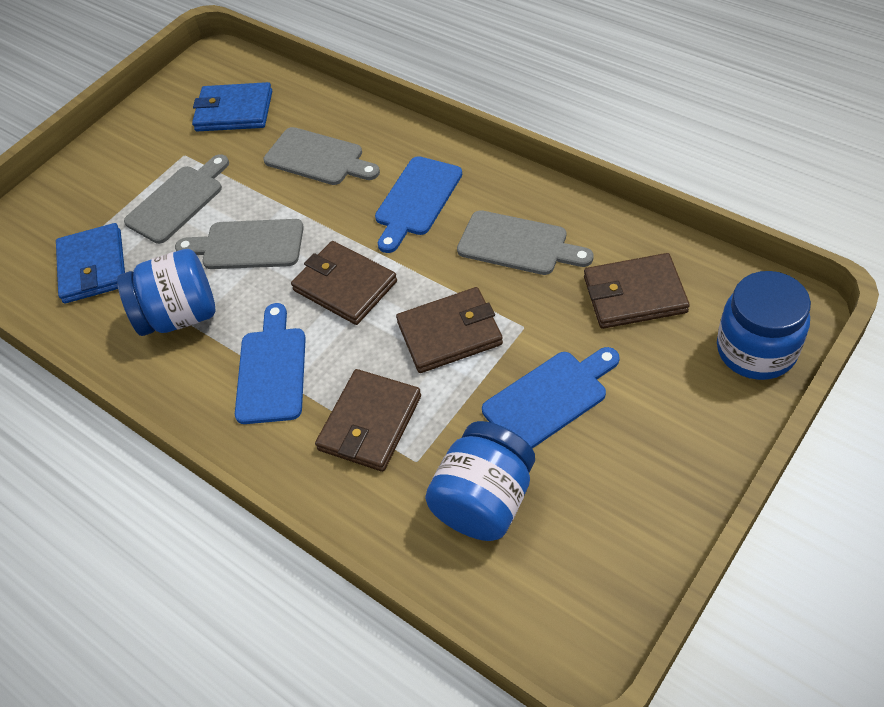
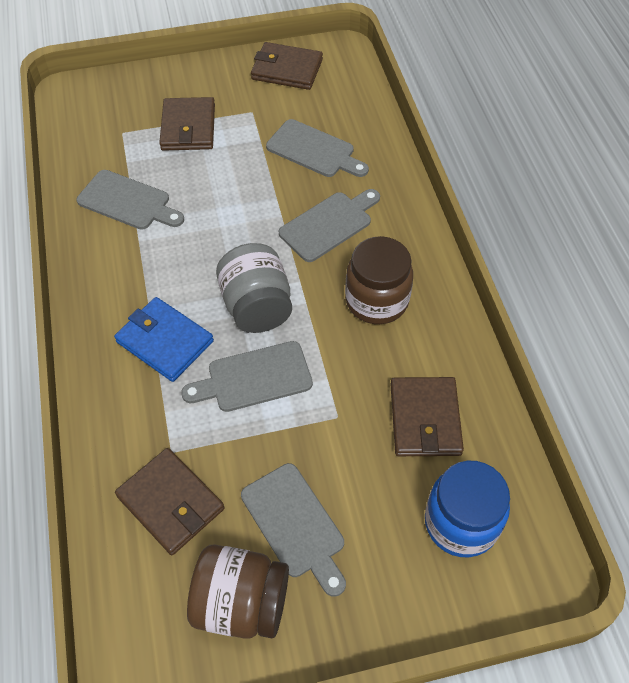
blue cutting board: 3 -> 0
blue jar: 3 -> 1
blue wallet: 2 -> 1
brown jar: 0 -> 2
grey cutting board: 4 -> 5
grey jar: 0 -> 1

